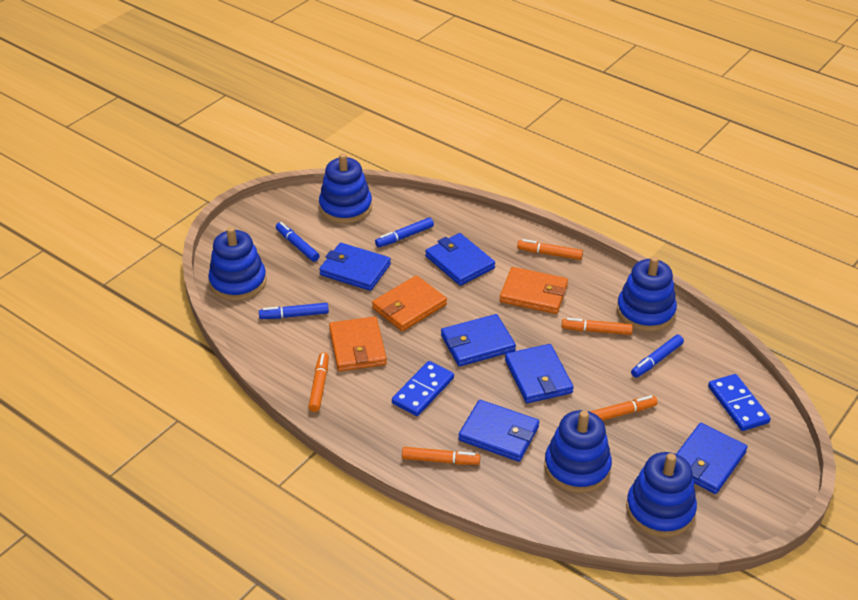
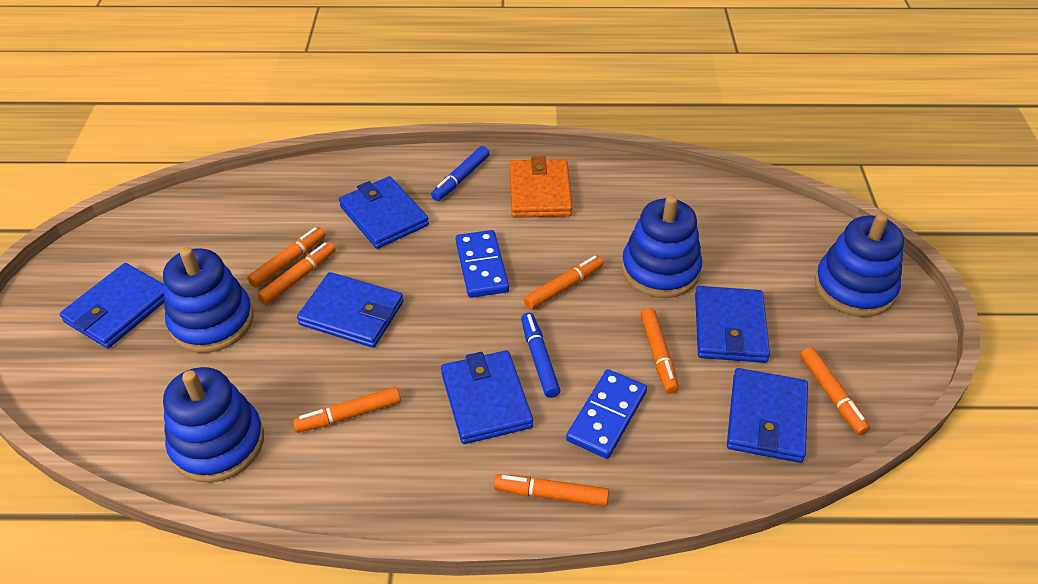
blue marker: 4 -> 2
blue stacking toy: 5 -> 4
orange marker: 5 -> 7
orange wallet: 3 -> 1

